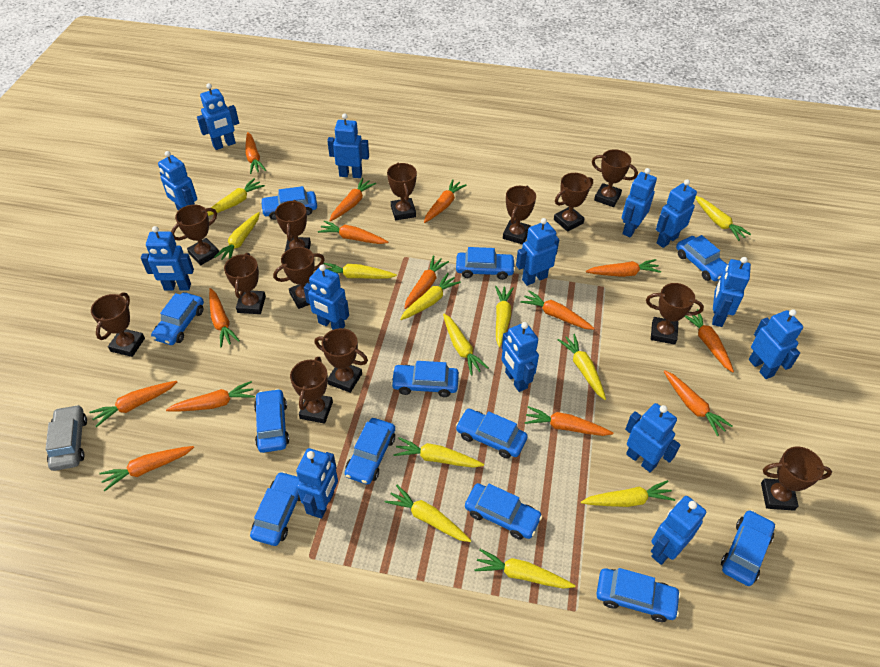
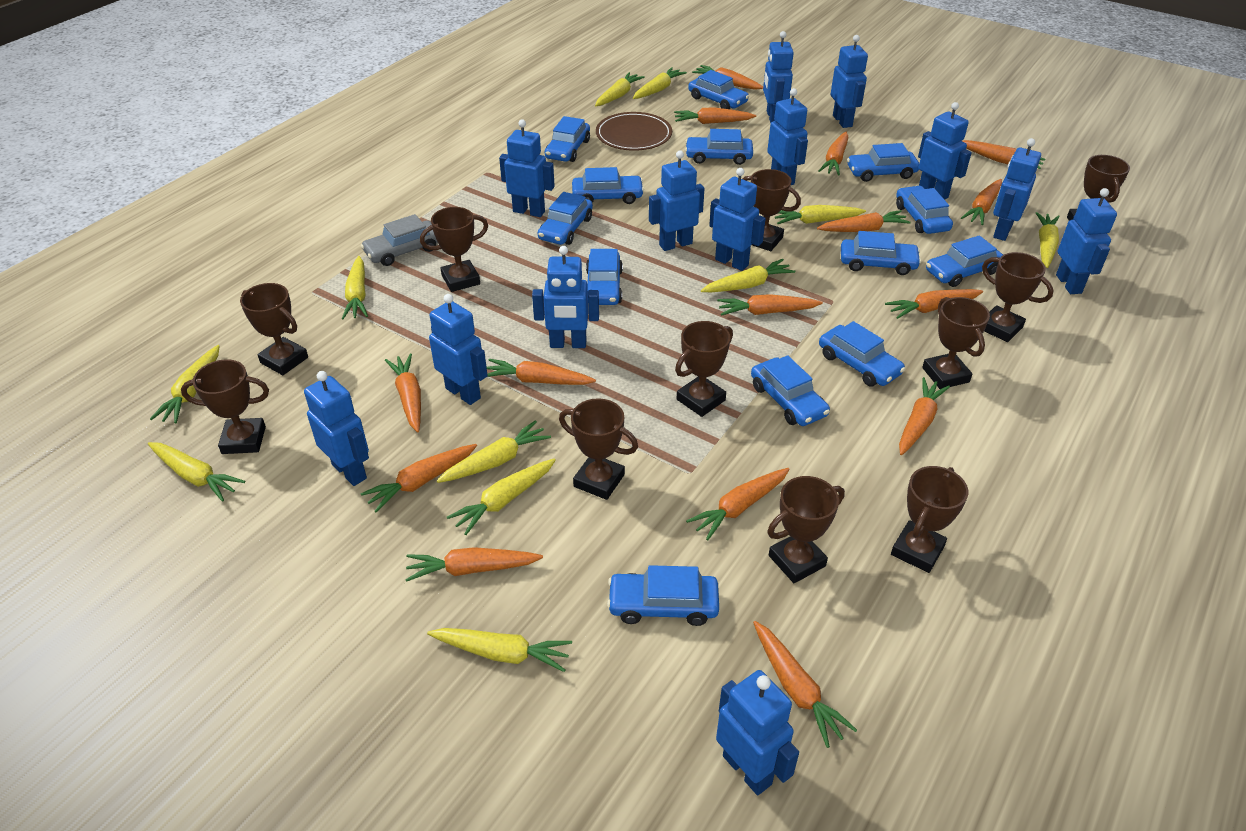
blue car: 12 -> 13
blue robot: 14 -> 13
brown plate: 0 -> 1
brown trophy: 13 -> 11
orange carrot: 14 -> 15
yellow carrot: 12 -> 11

